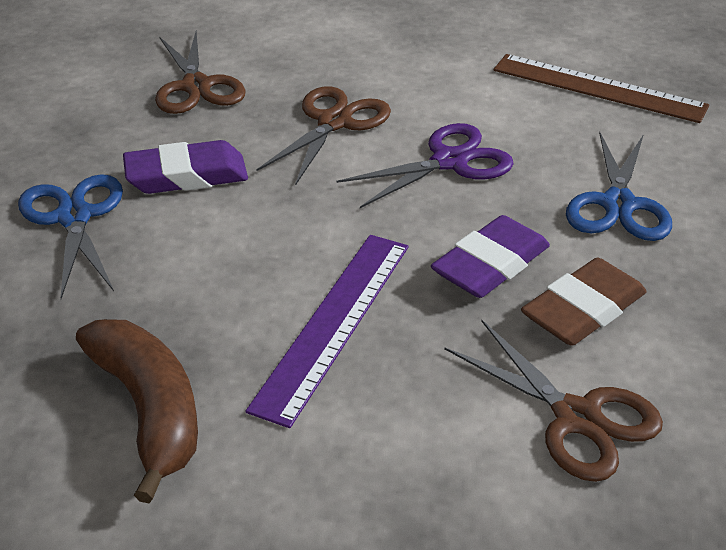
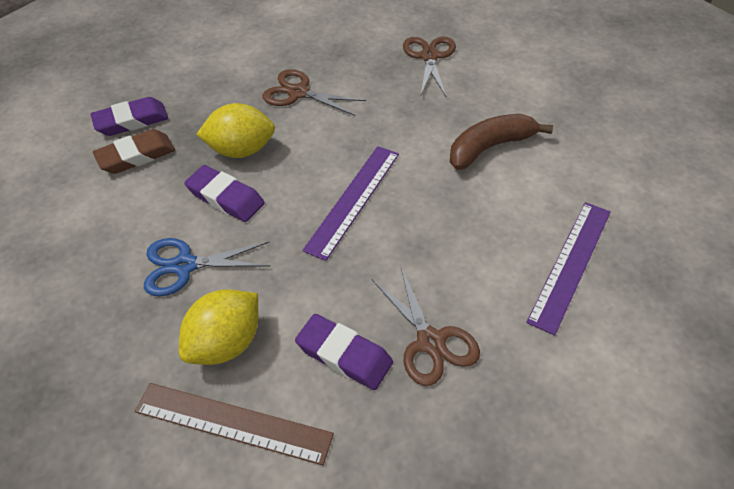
blue scissors: 2 -> 1
purple eraser: 2 -> 3
purple ruler: 1 -> 2
purple scissors: 1 -> 0
yellow lemon: 0 -> 2

